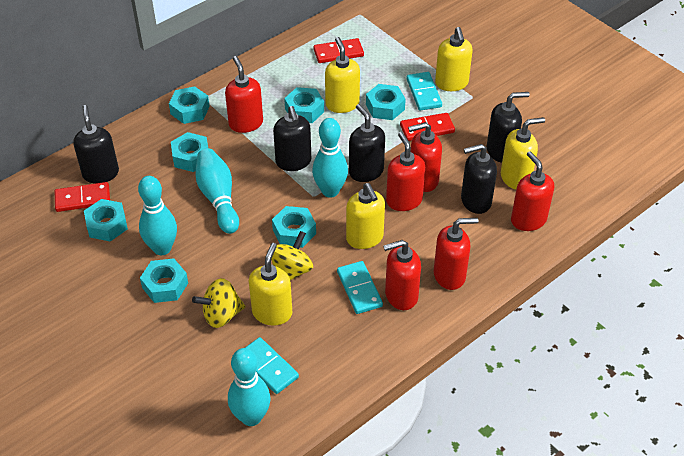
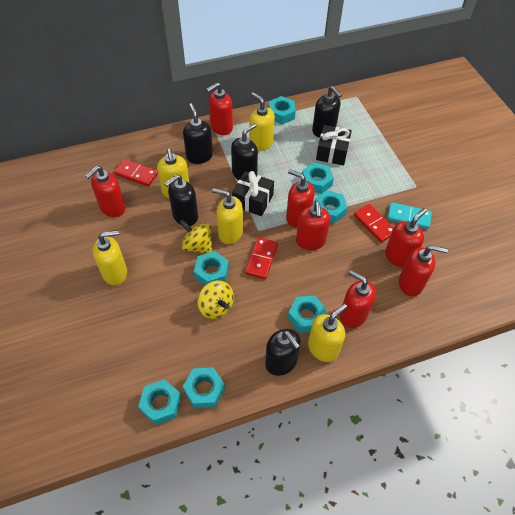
black gift: 0 -> 2
red soap dispenser: 6 -> 7
turquoise bowling pin: 4 -> 0
turquoise domino: 3 -> 1

